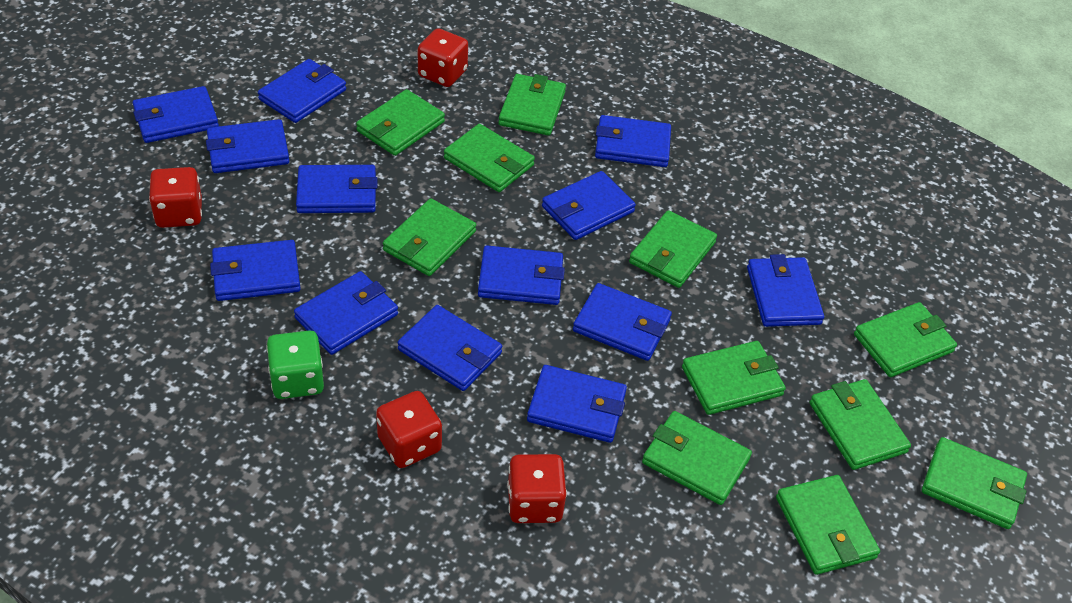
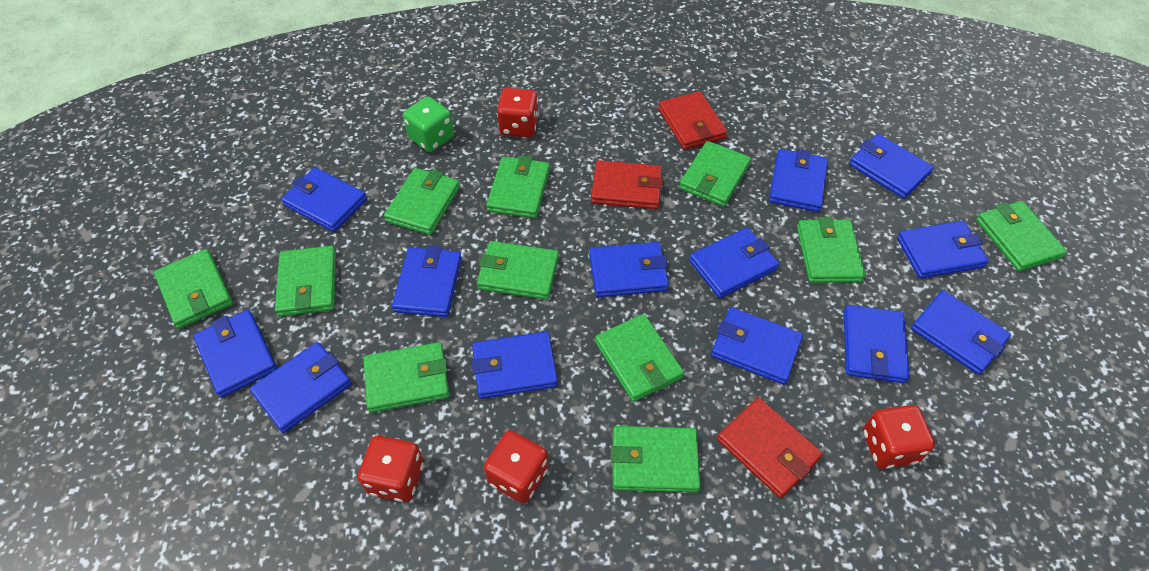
red wallet: 0 -> 3

